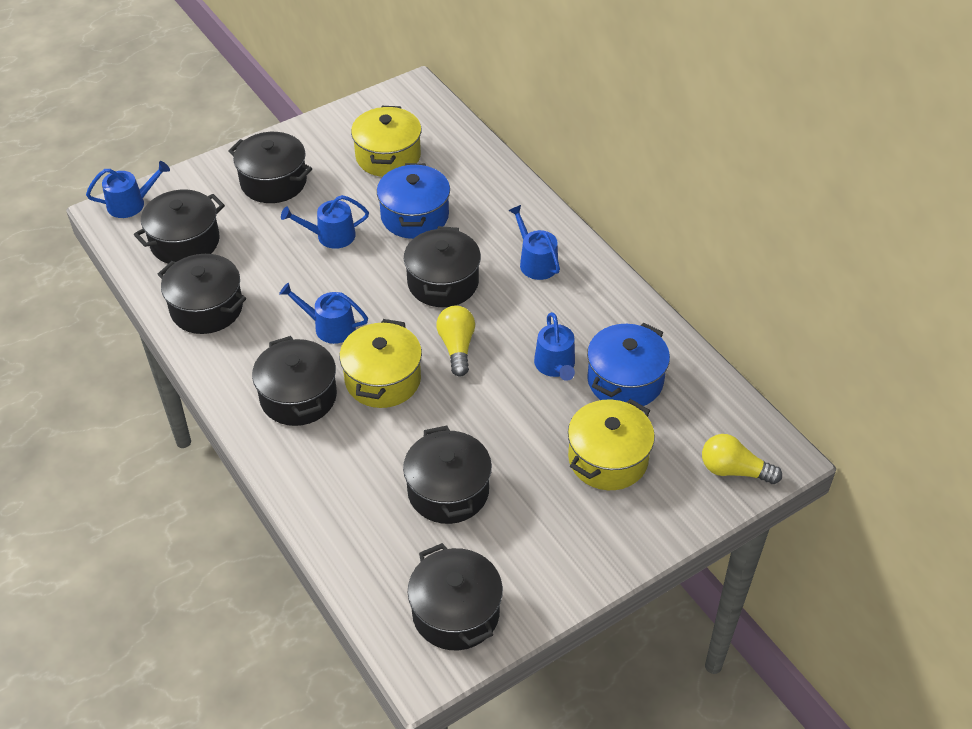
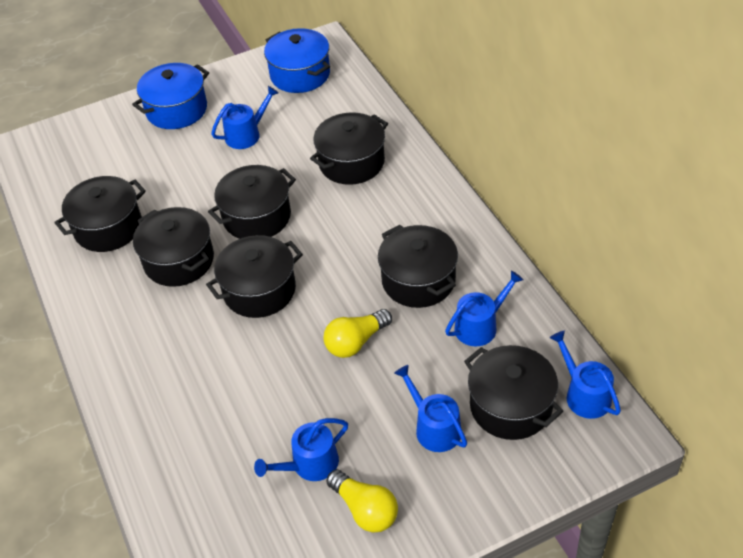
yellow pot: 3 -> 0

